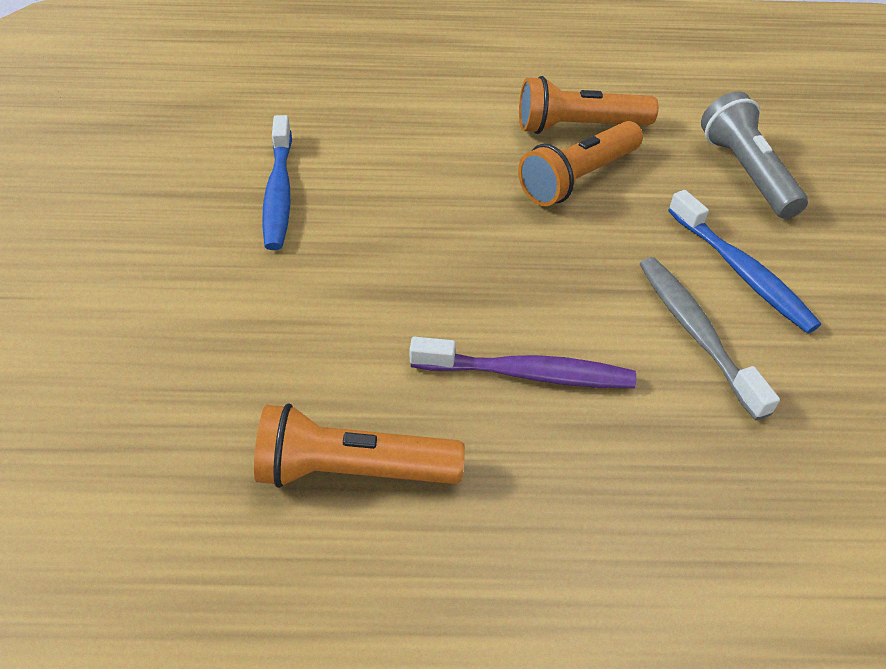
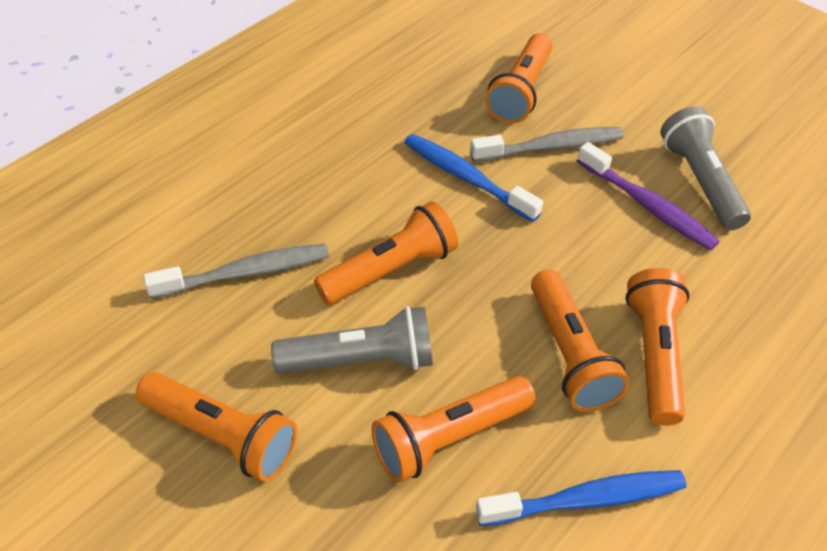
grey flashlight: 1 -> 2
grey toothbrush: 1 -> 2
orange flashlight: 3 -> 6

